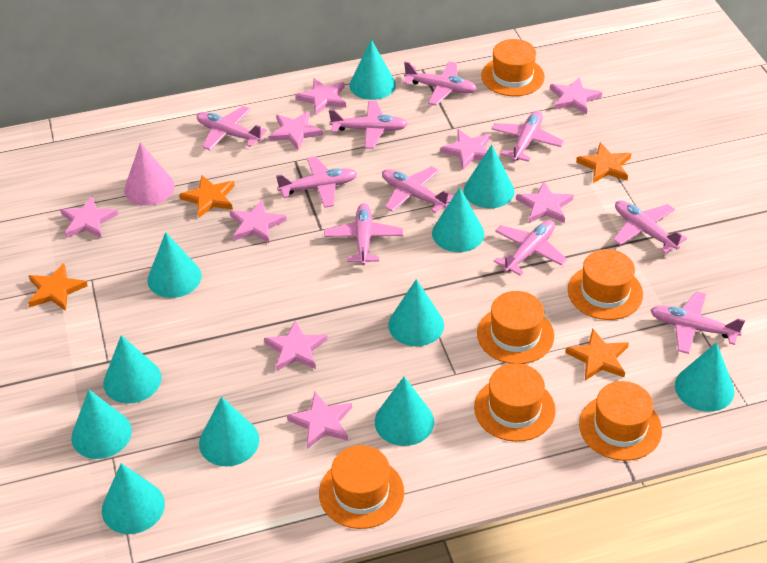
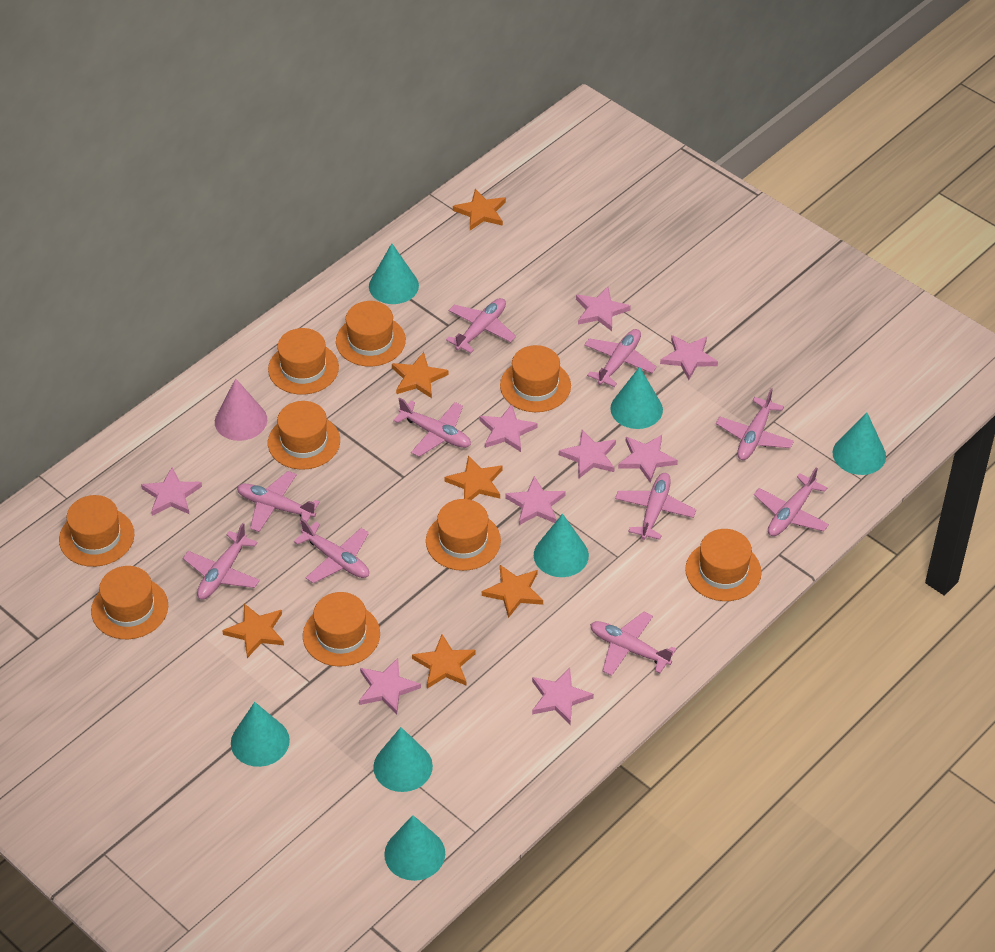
orange hat: 6 -> 9
orange star: 4 -> 6
turquoise cone: 11 -> 7

